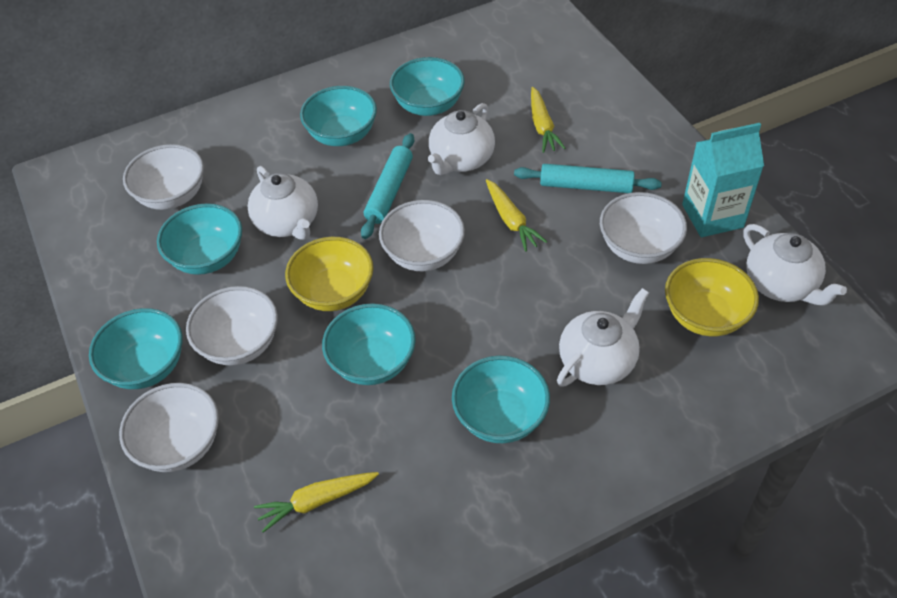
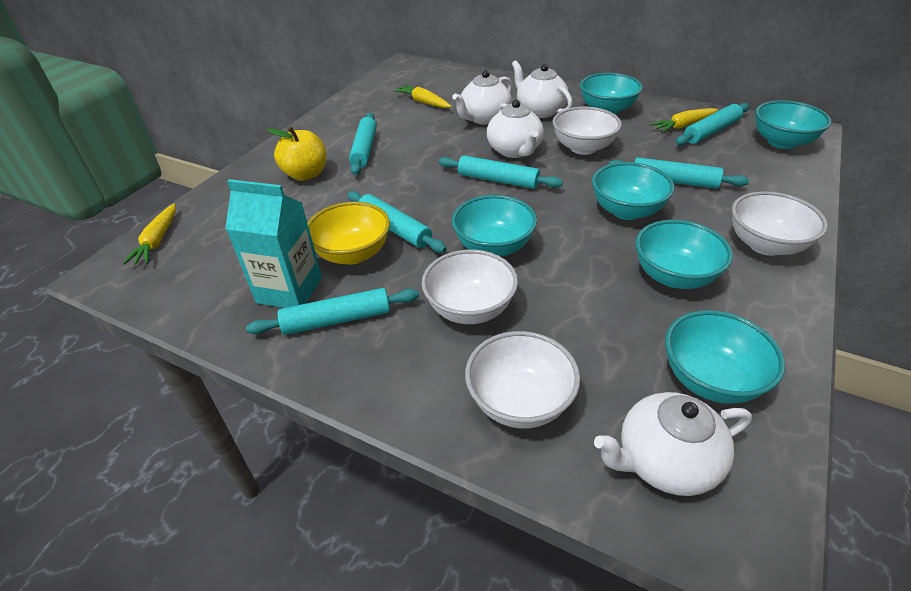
turquoise rolling pin: 2 -> 6
white bowl: 5 -> 4
yellow apple: 0 -> 1
yellow bowl: 2 -> 1

